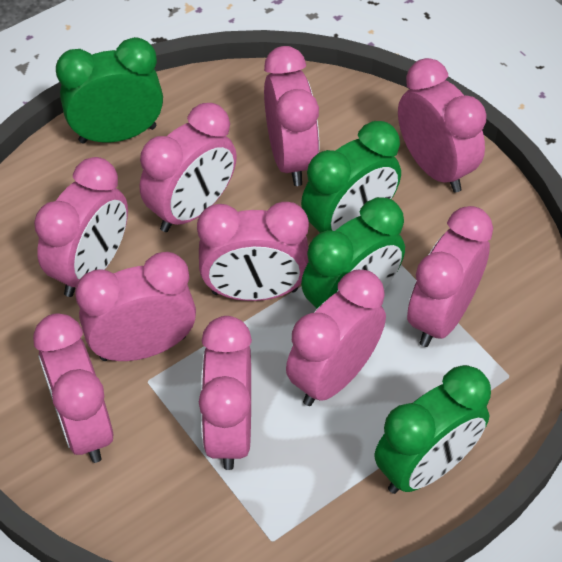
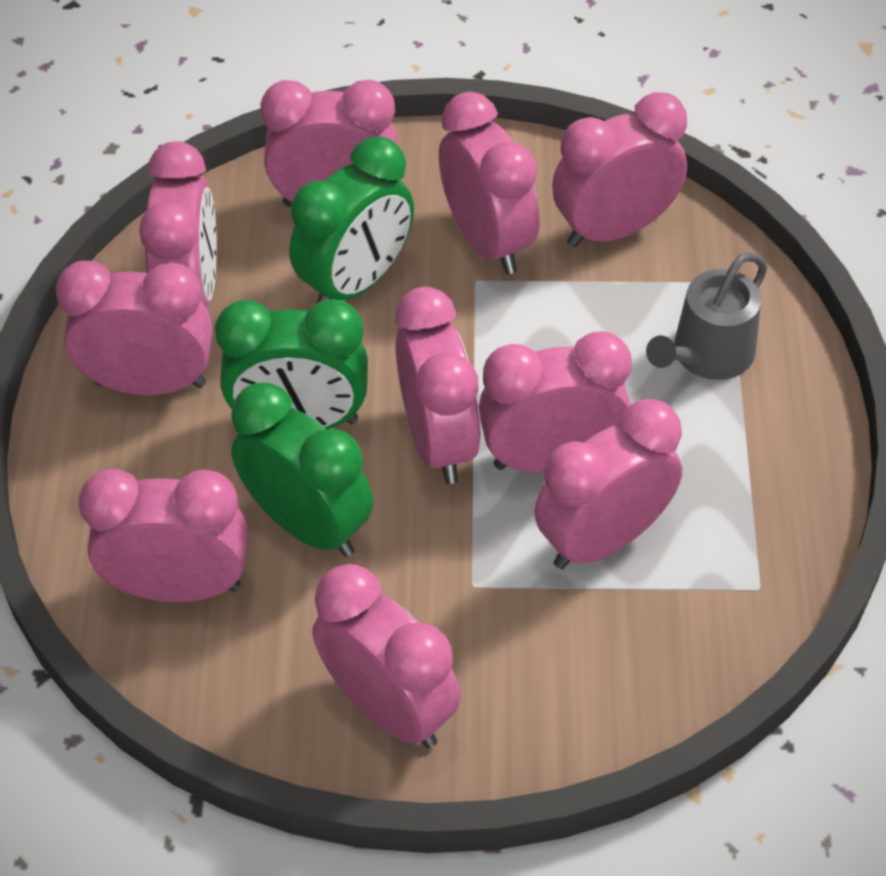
green clock: 4 -> 3
grey watering can: 0 -> 1

